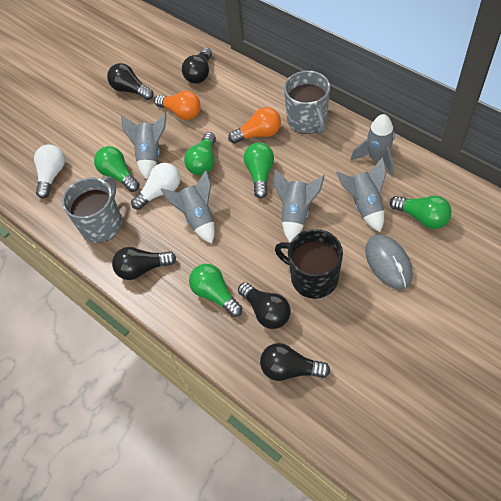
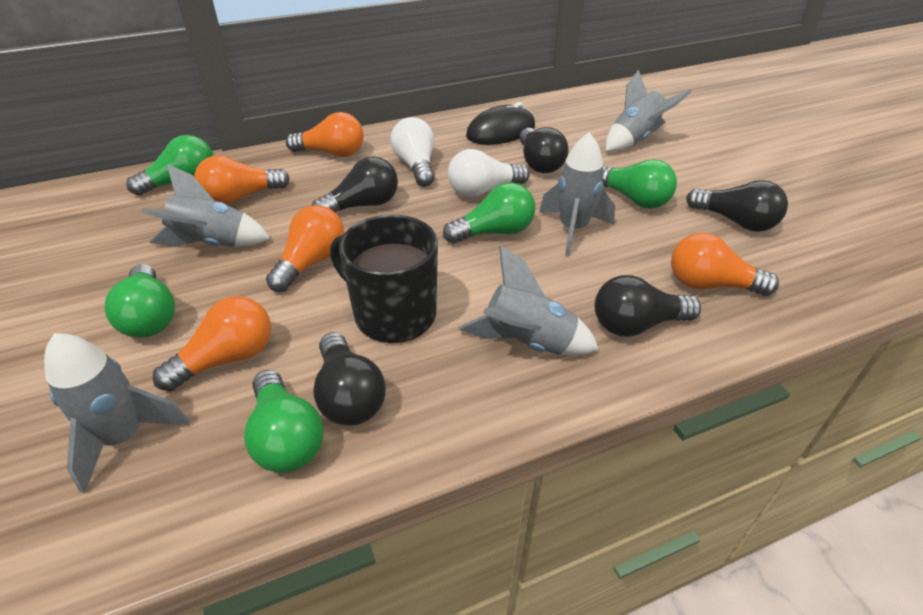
black mouse: 0 -> 1
grey mouse: 1 -> 0
grey mug: 2 -> 0
orange light bulb: 2 -> 5

